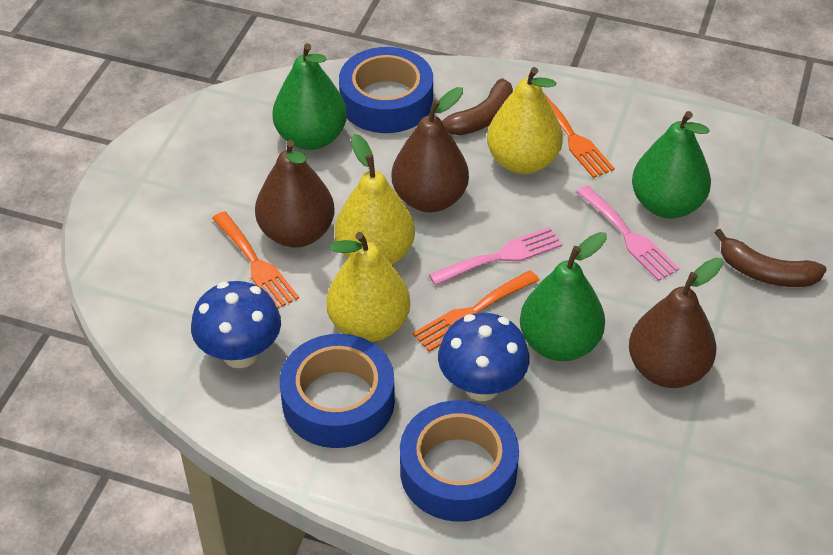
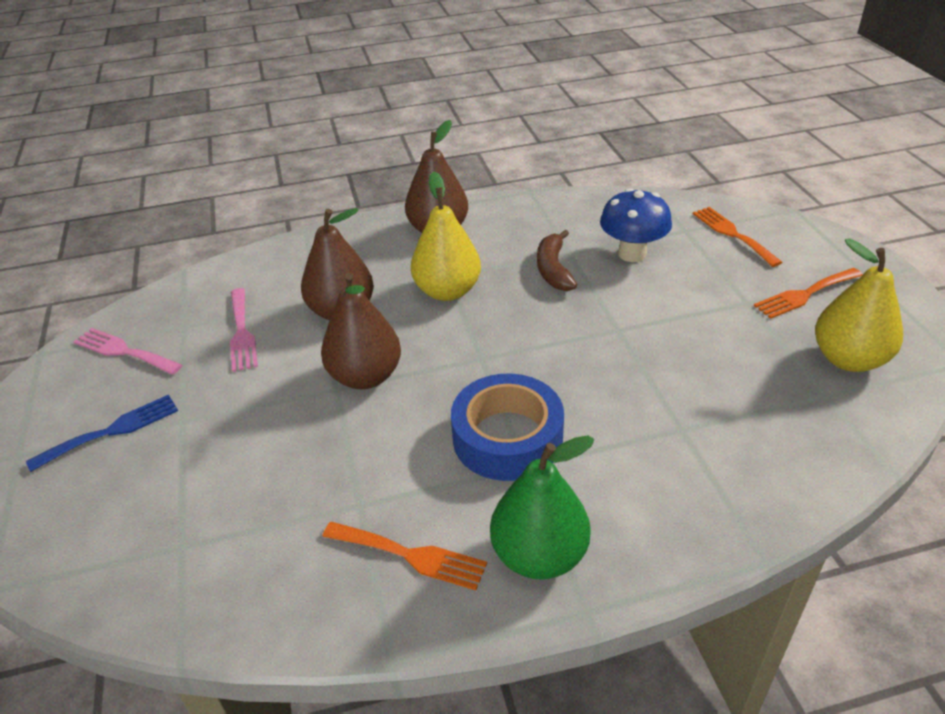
blue fork: 0 -> 1
blue mushroom: 2 -> 1
blue tape: 3 -> 1
brown banana: 2 -> 1
green pear: 3 -> 1
yellow pear: 3 -> 2

